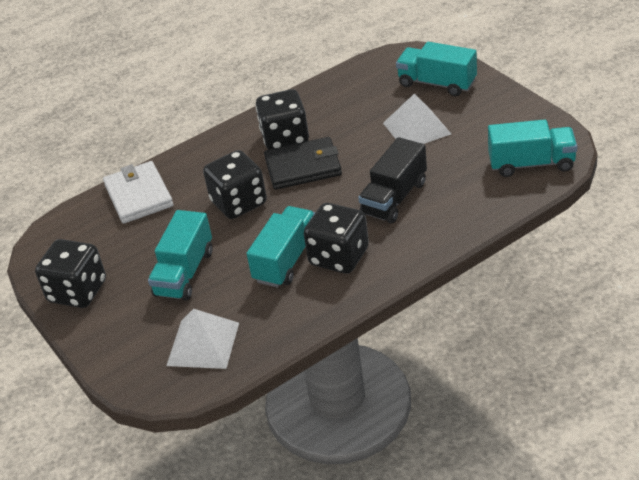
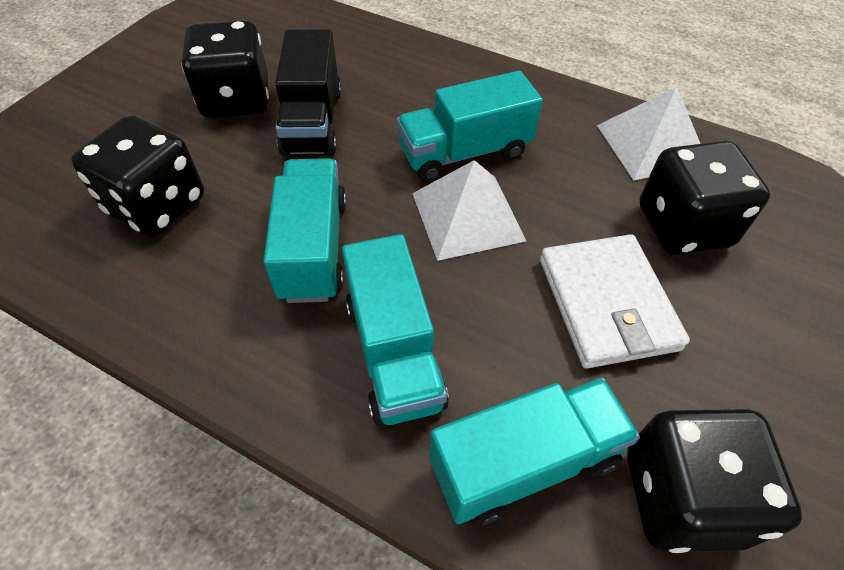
black wallet: 1 -> 0

